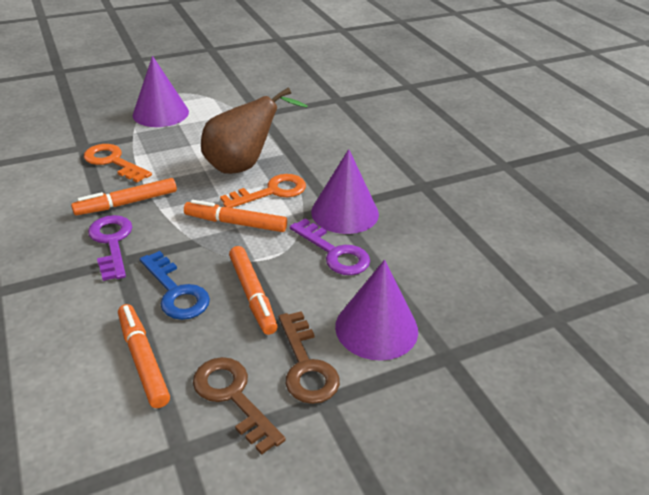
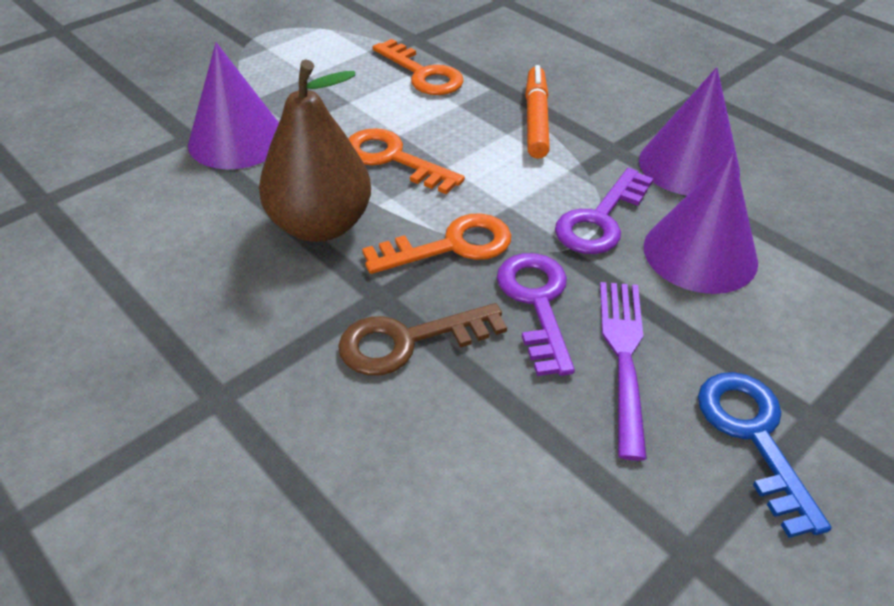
brown key: 2 -> 1
orange key: 2 -> 3
orange marker: 4 -> 1
purple fork: 0 -> 1

